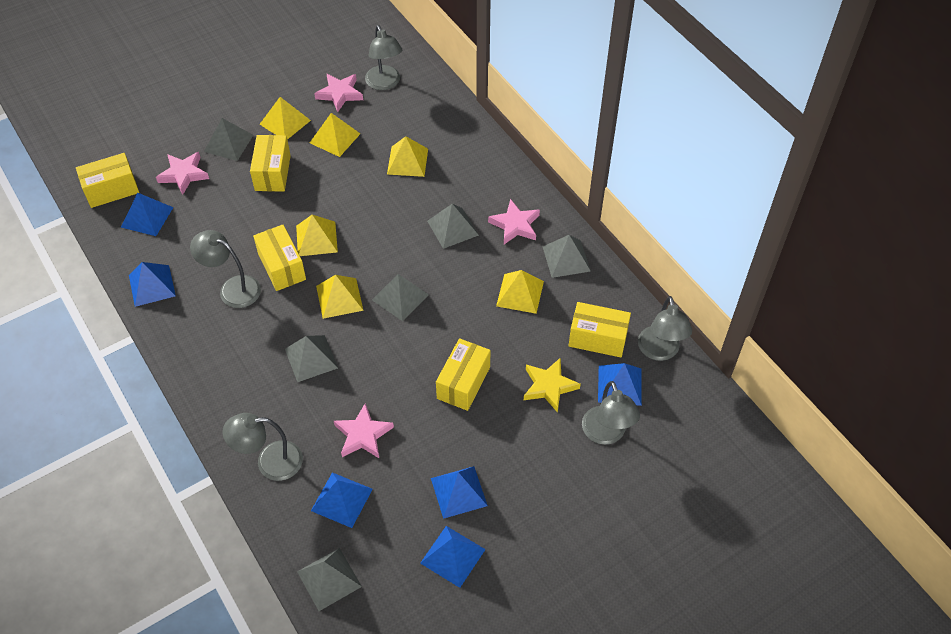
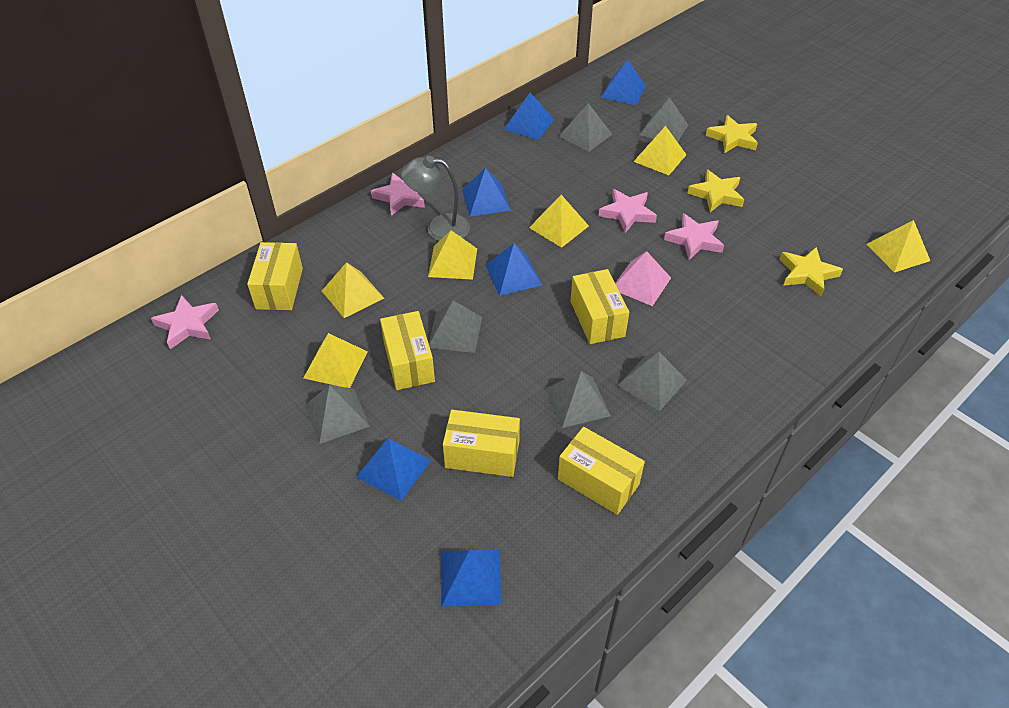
grey lamp: 5 -> 1
pink pyramid: 0 -> 1
yellow star: 1 -> 3

